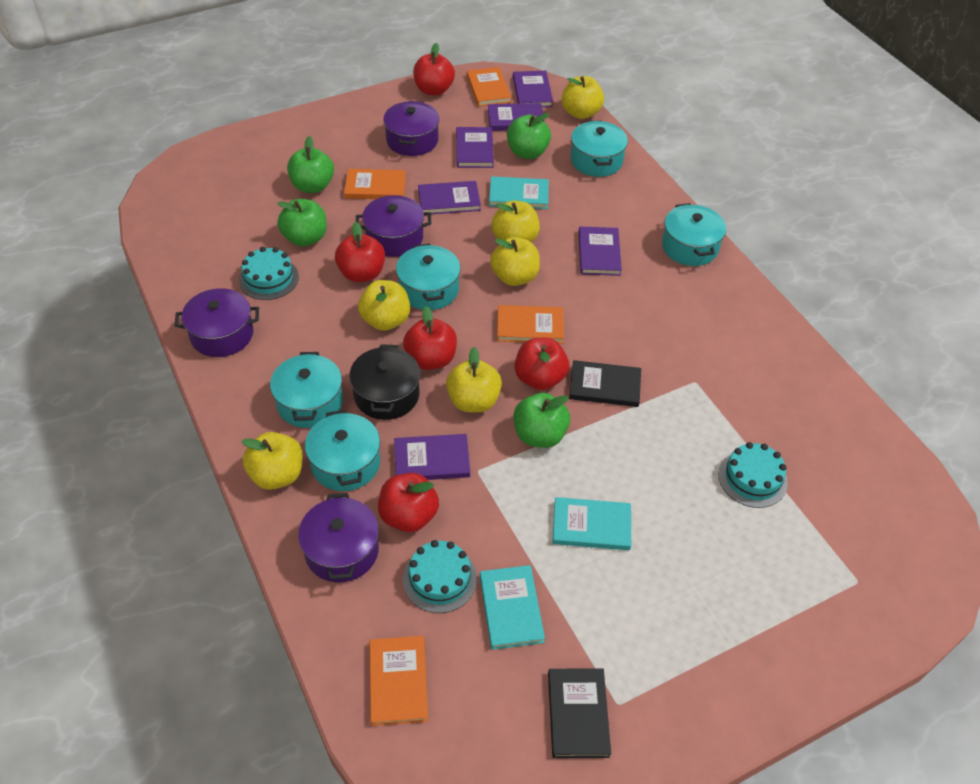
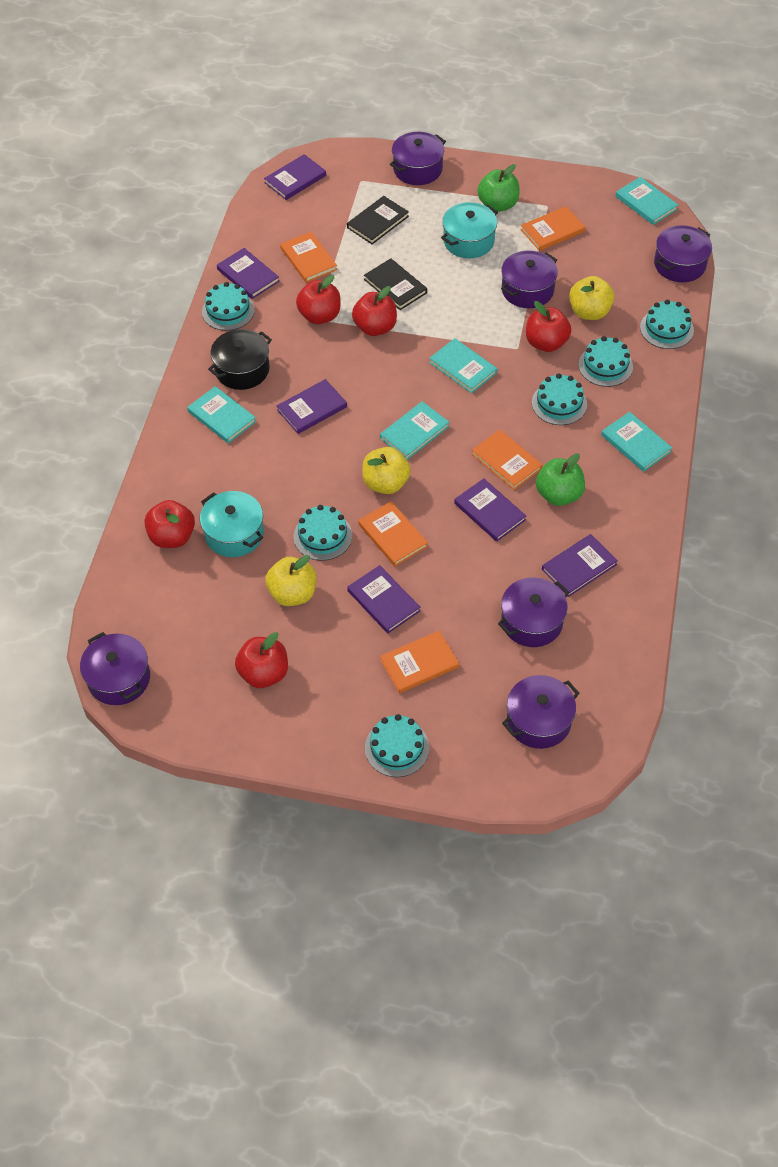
green apple: 4 -> 2
orange book: 4 -> 5
purple pot: 4 -> 6
turquoise book: 3 -> 5
turquoise cake: 3 -> 6
turquoise pot: 5 -> 2
yellow apple: 6 -> 3

